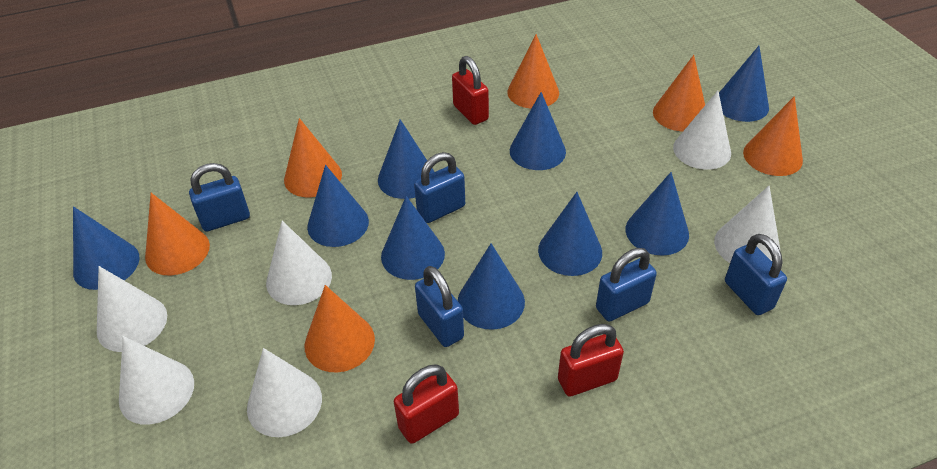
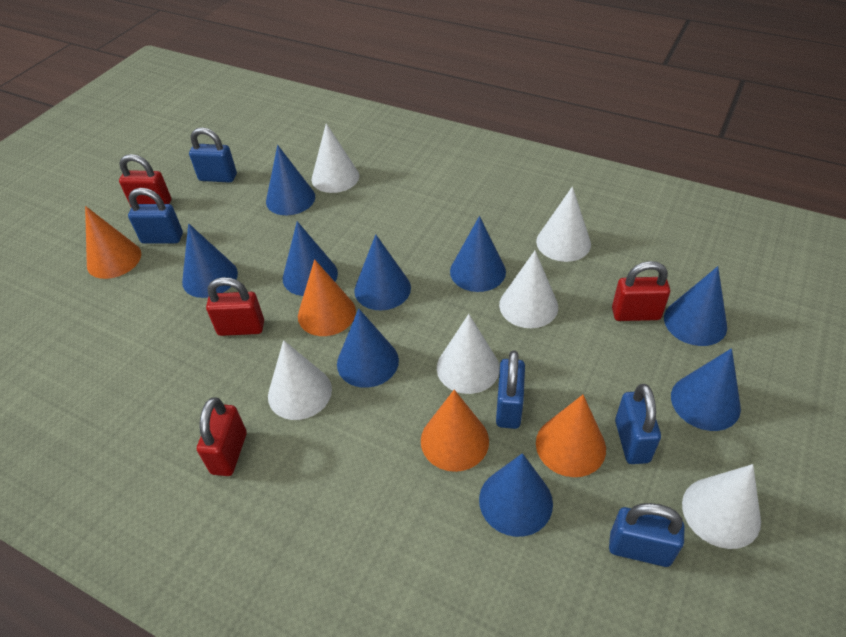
orange cone: 6 -> 4
red padlock: 3 -> 4

